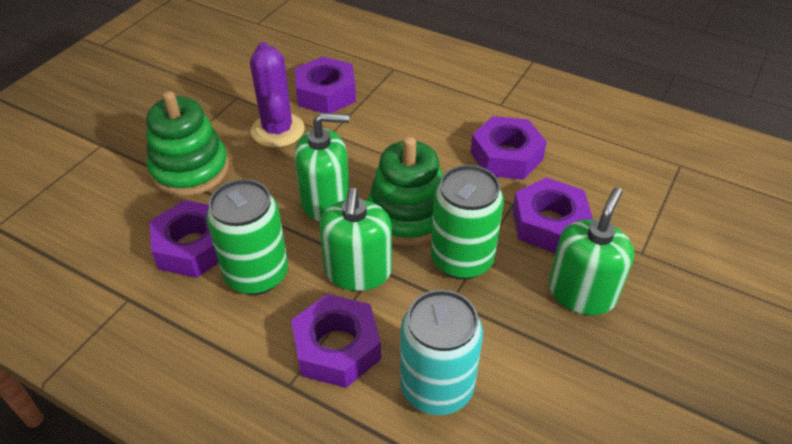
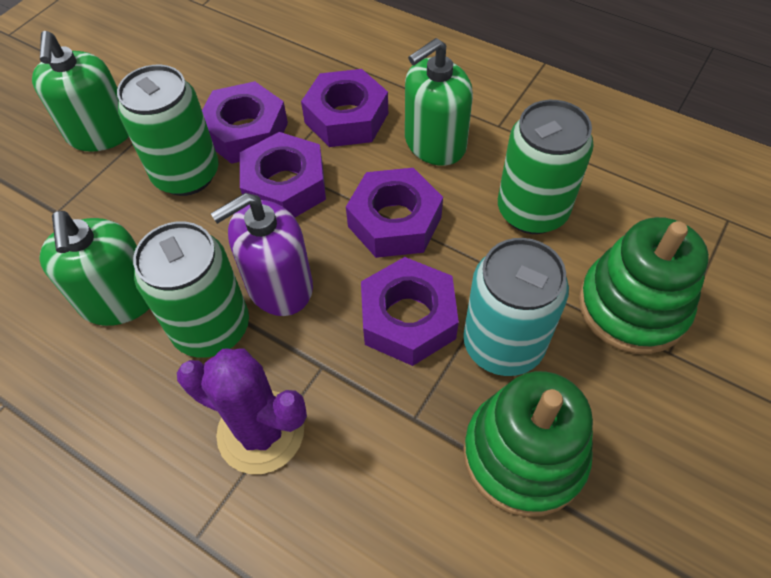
green can: 2 -> 3
purple soap dispenser: 0 -> 1

